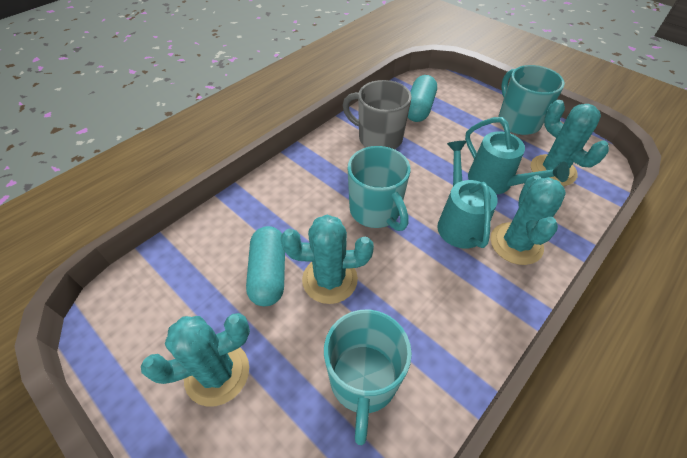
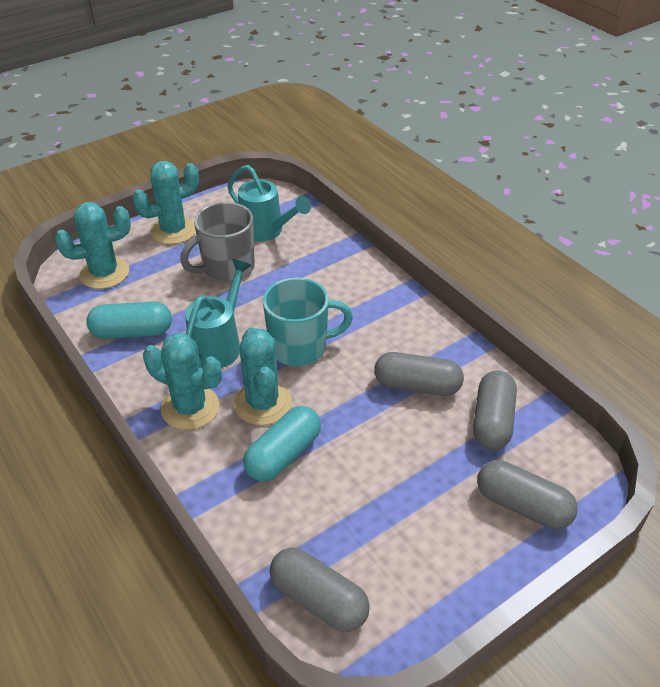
grey capsule: 0 -> 4
turquoise mug: 3 -> 1

